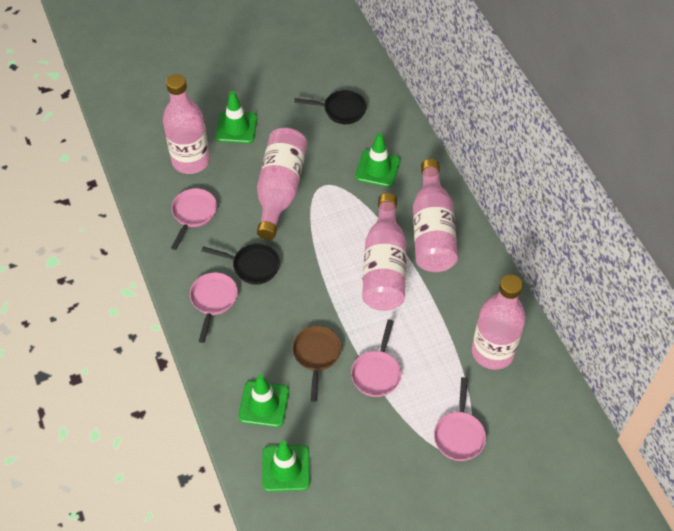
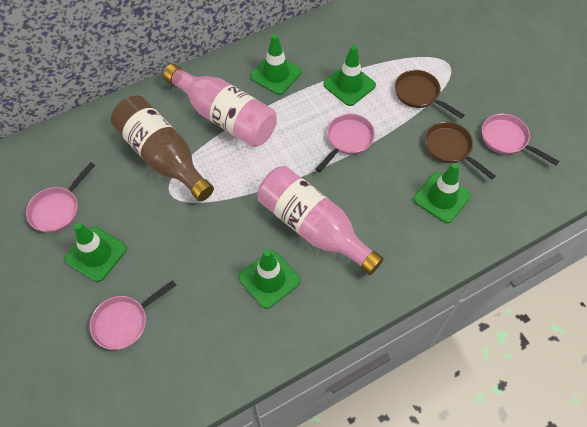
black pan: 2 -> 0
brown bottle: 0 -> 1
brown pan: 1 -> 2
green traffic cone: 4 -> 5
pink bottle: 5 -> 2

